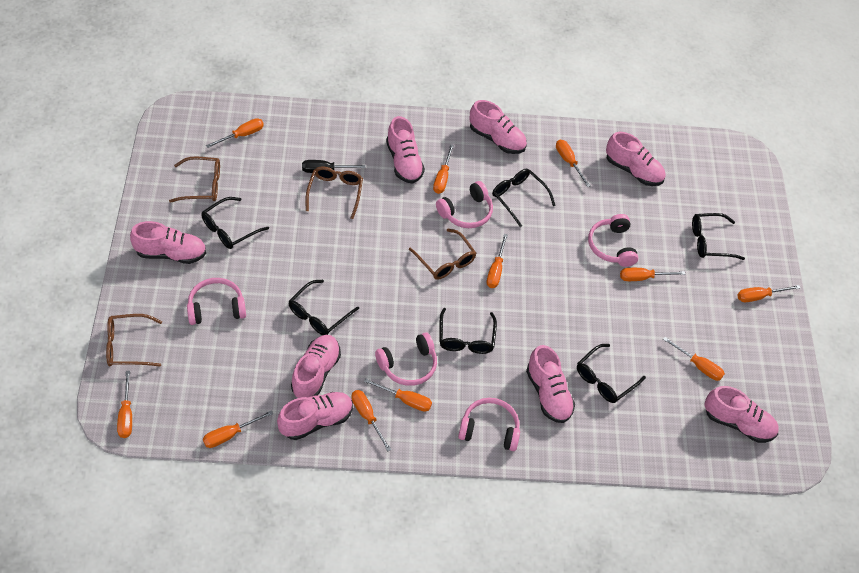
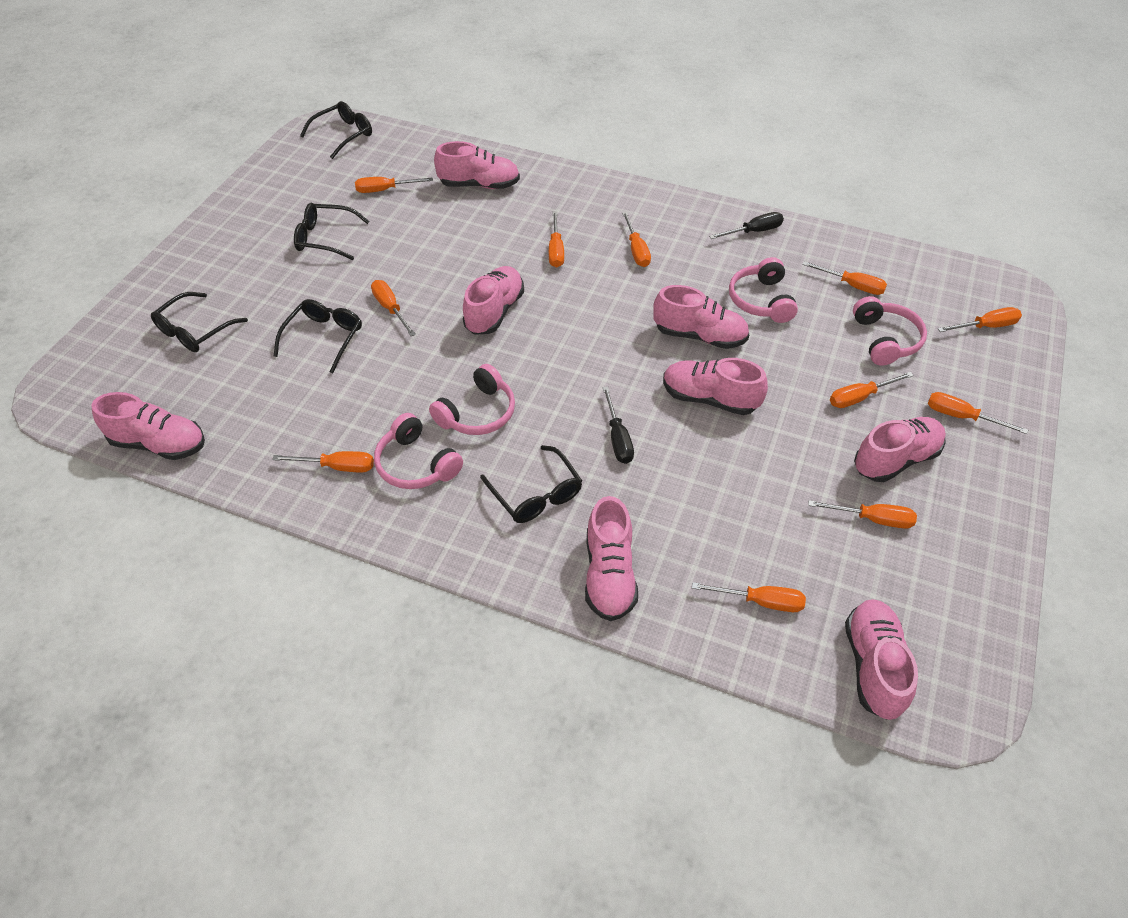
black glasses: 6 -> 5
black screwdriver: 1 -> 2
brown glasses: 4 -> 0
pink headphones: 5 -> 4

